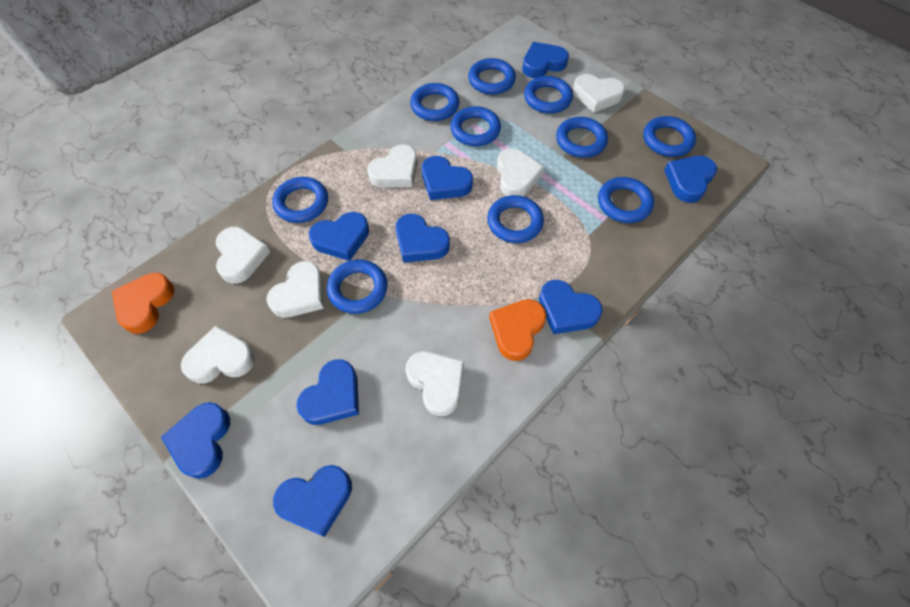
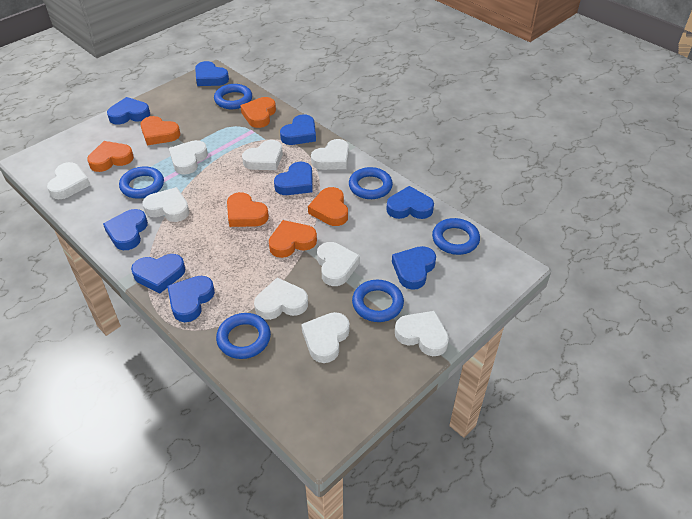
blue ring: 10 -> 6
orange heart: 2 -> 6
white heart: 7 -> 9

